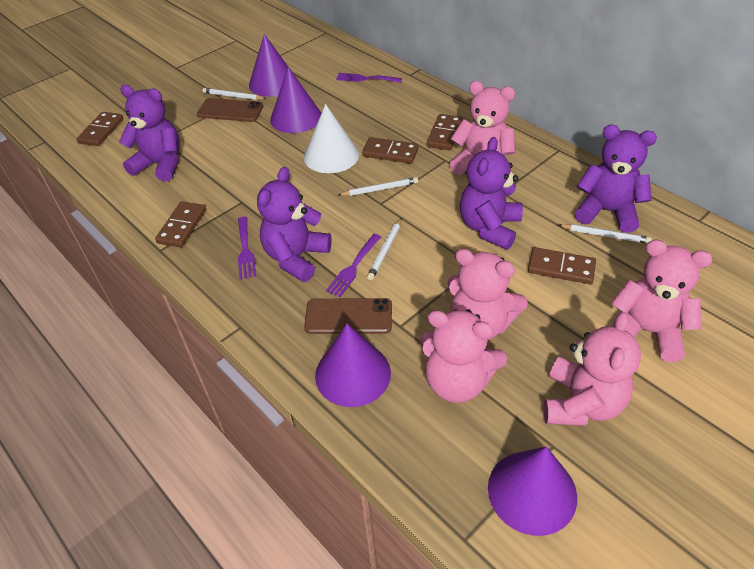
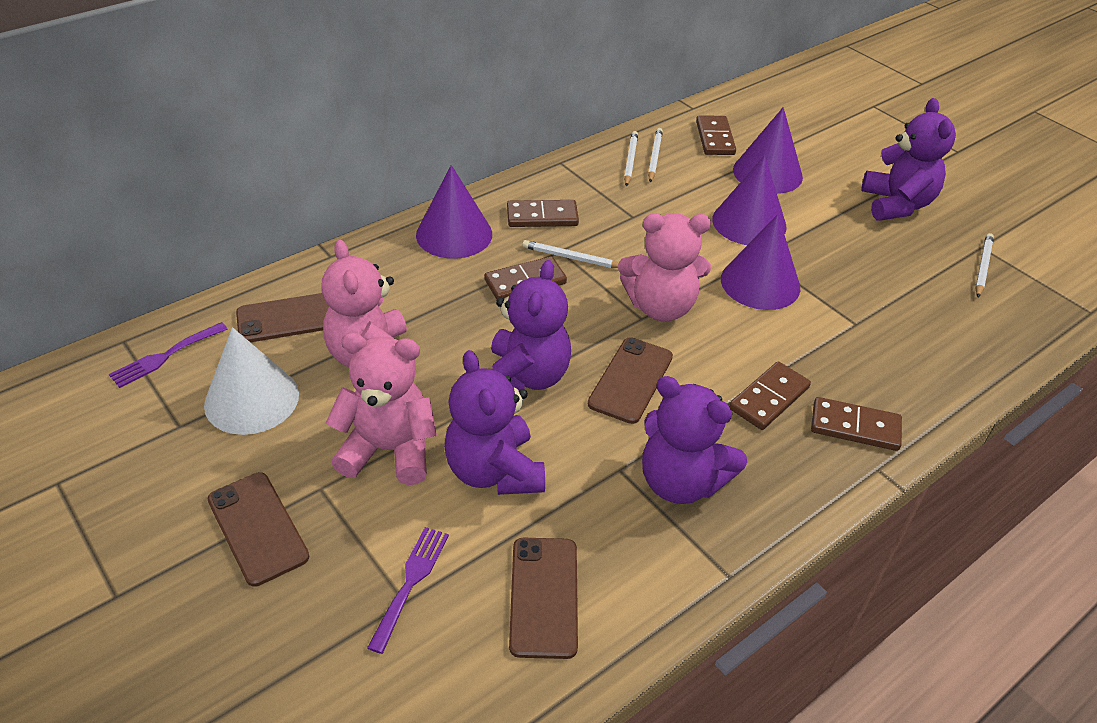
brown phone: 2 -> 4
pink teddy bear: 5 -> 3
purple fork: 3 -> 2

